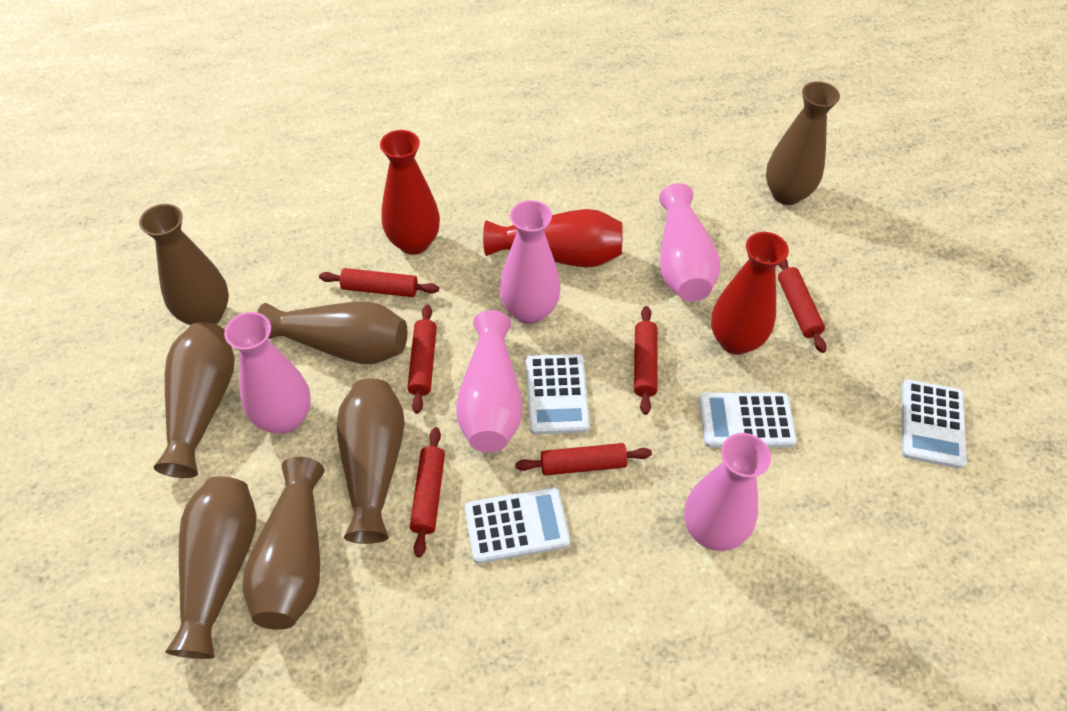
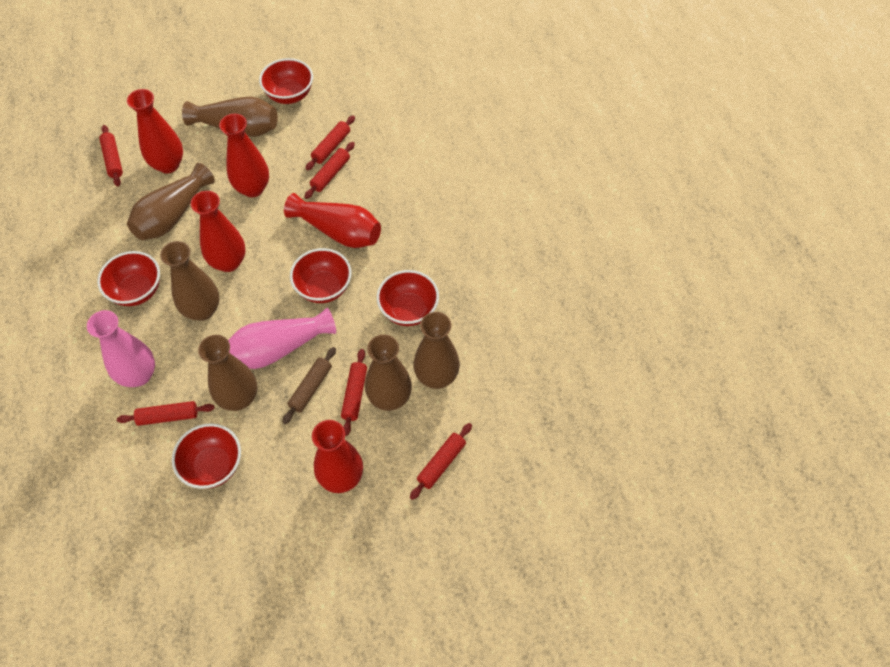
brown rolling pin: 0 -> 1
brown vase: 7 -> 6
pink vase: 5 -> 2
red bowl: 0 -> 5
red vase: 3 -> 5
white calculator: 4 -> 0

